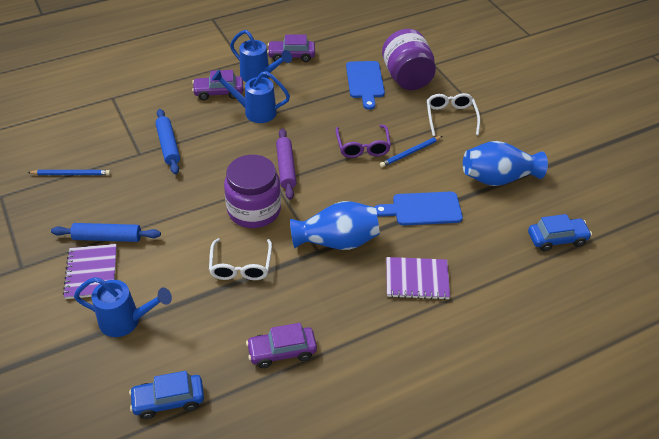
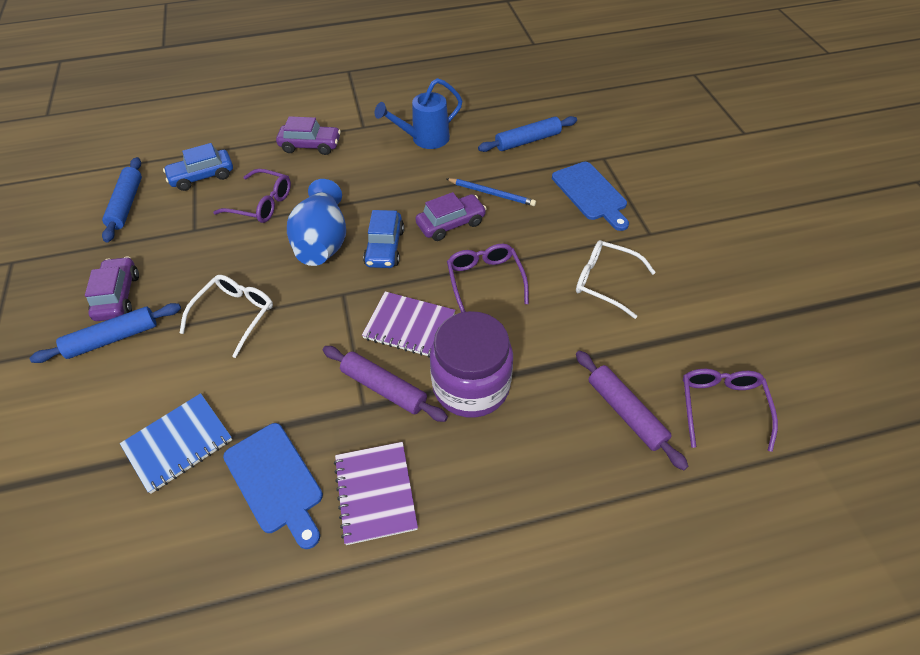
blue notebook: 0 -> 1
blue pencil: 2 -> 1
blue rolling pin: 2 -> 3
blue vase: 2 -> 1
blue watering can: 3 -> 1
purple glasses: 1 -> 3
purple jar: 2 -> 1
purple rolling pin: 1 -> 2

